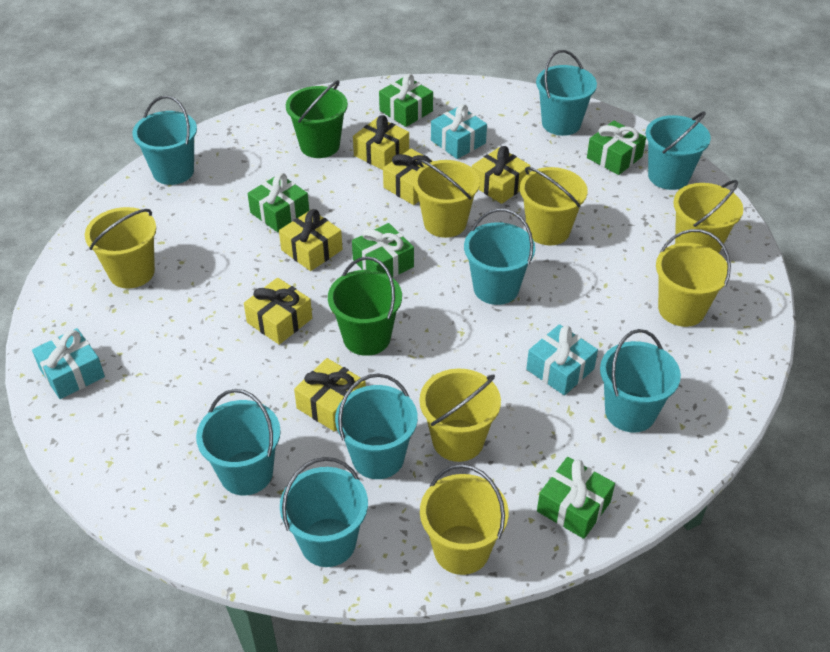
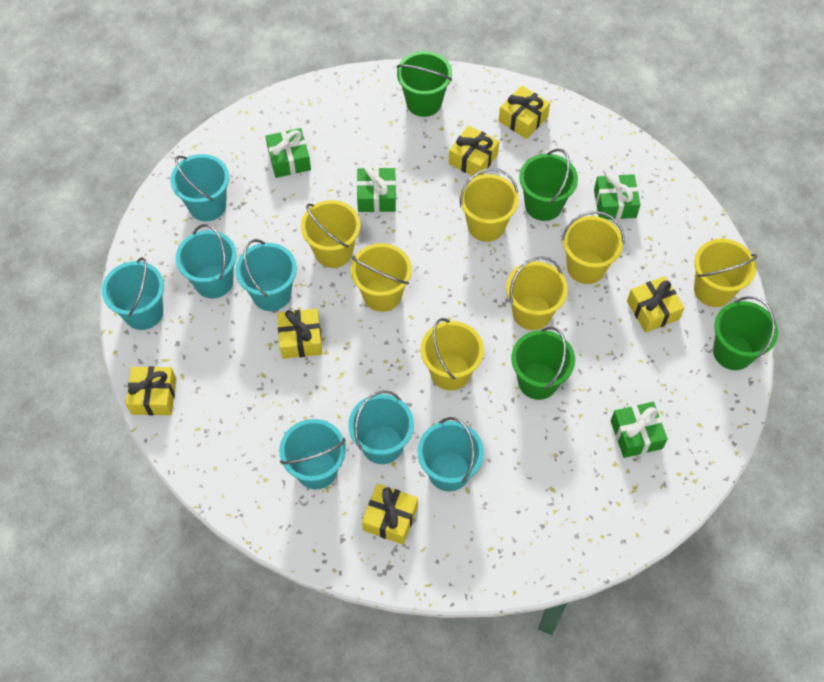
green bucket: 2 -> 4
green gift: 5 -> 4
turquoise bucket: 8 -> 7
turquoise gift: 3 -> 0

